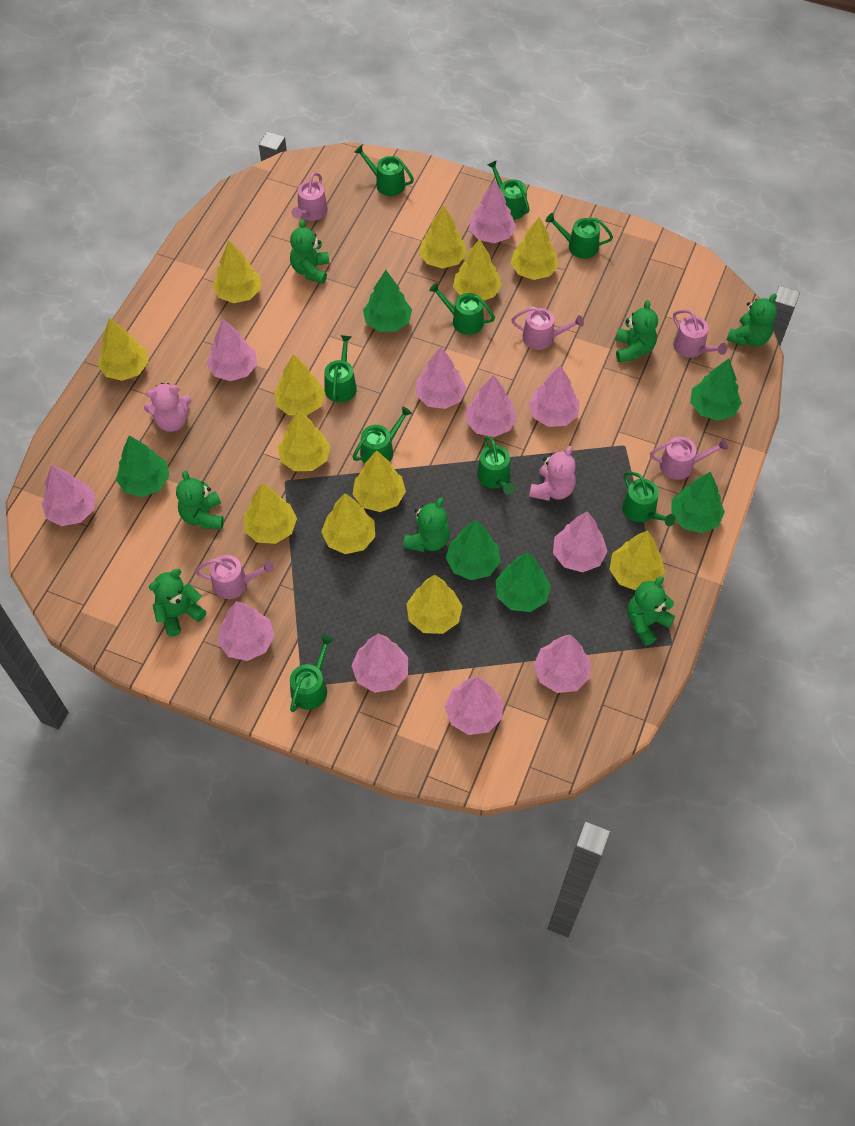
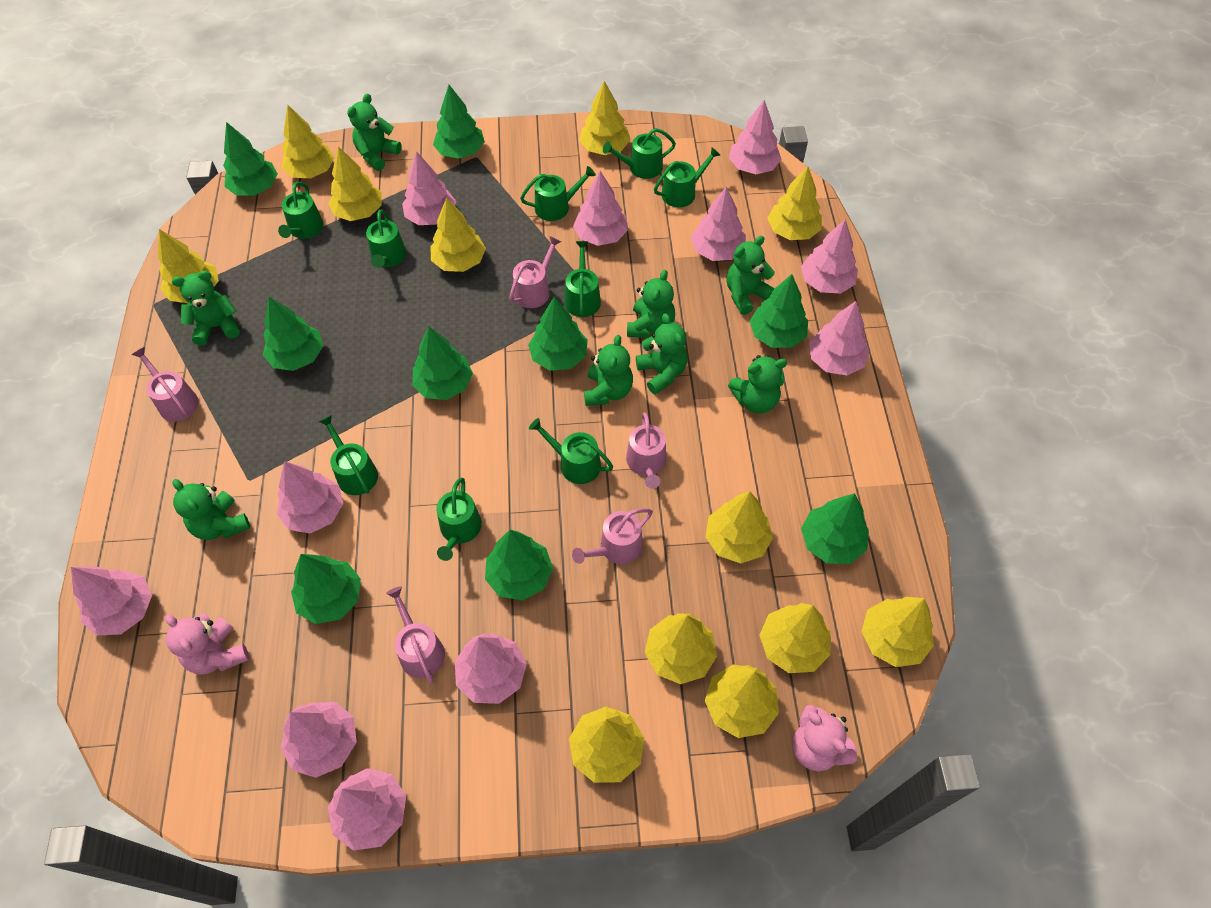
green teddy bear: 7 -> 8
green tree: 6 -> 9

